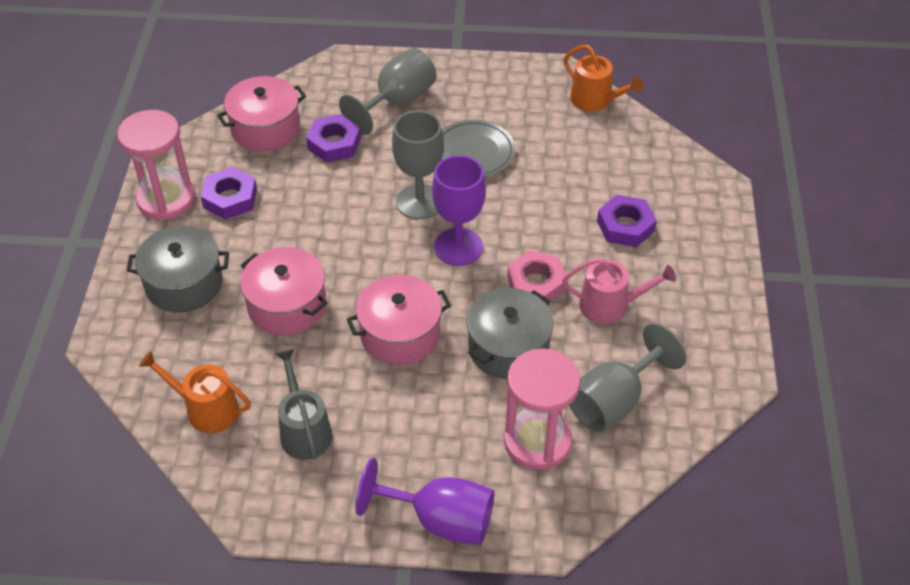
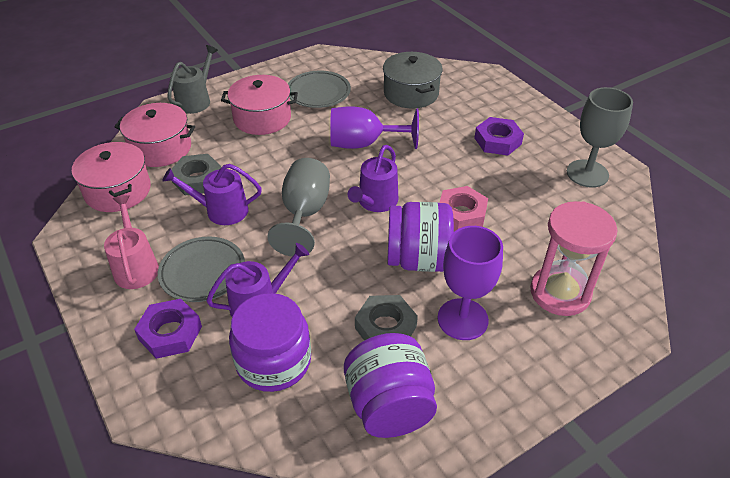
grey goblet: 3 -> 2
grey nut: 0 -> 2
grey plate: 1 -> 2
grey pot: 2 -> 1
orange watering can: 2 -> 0
pink hourglass: 2 -> 1
purple jar: 0 -> 3
purple nut: 3 -> 2
purple watering can: 0 -> 3

